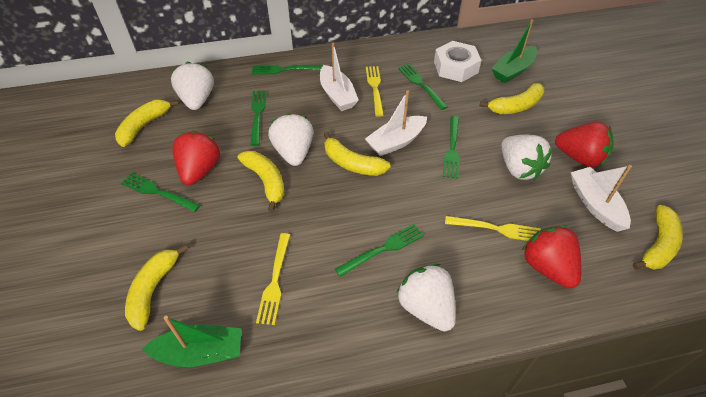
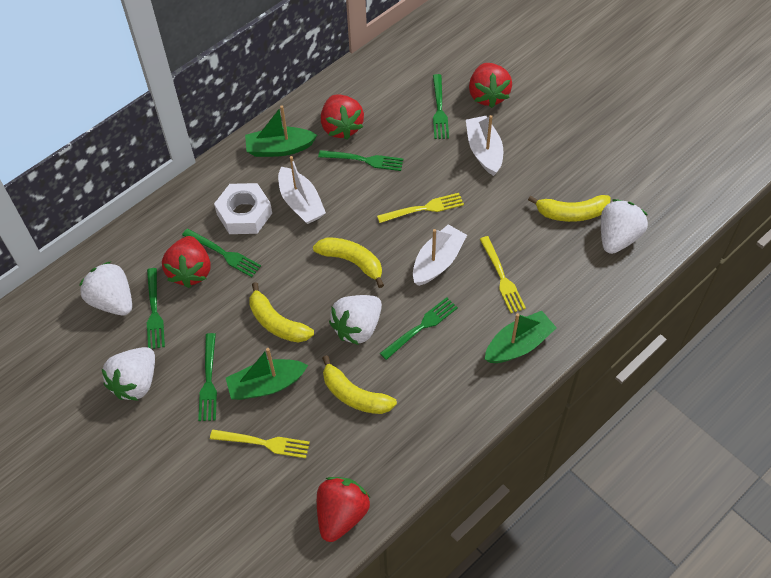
green boat: 2 -> 3
red strawberry: 3 -> 4
yellow banana: 6 -> 4

